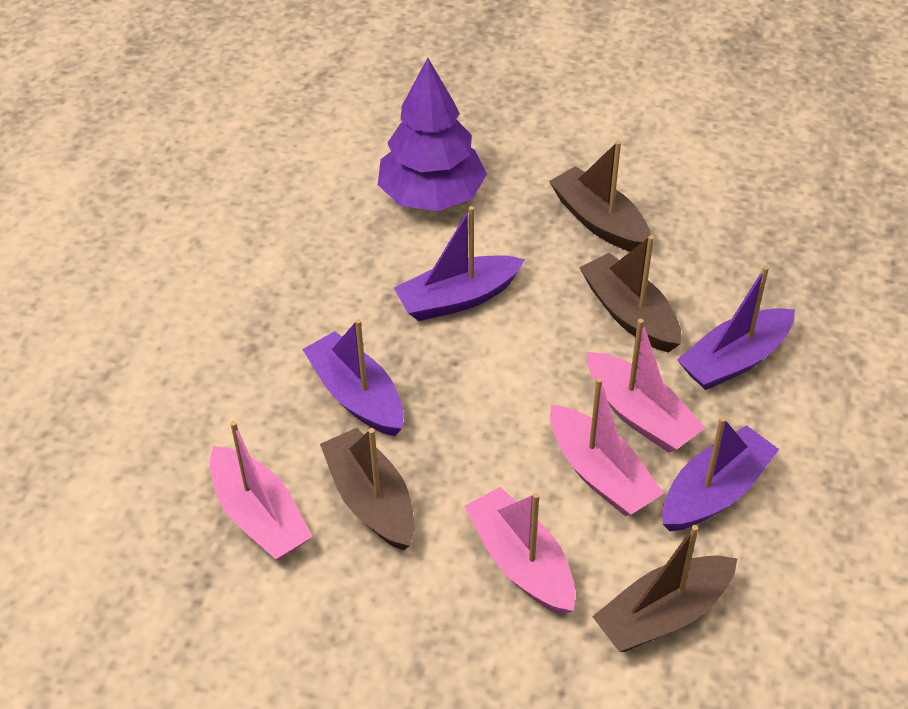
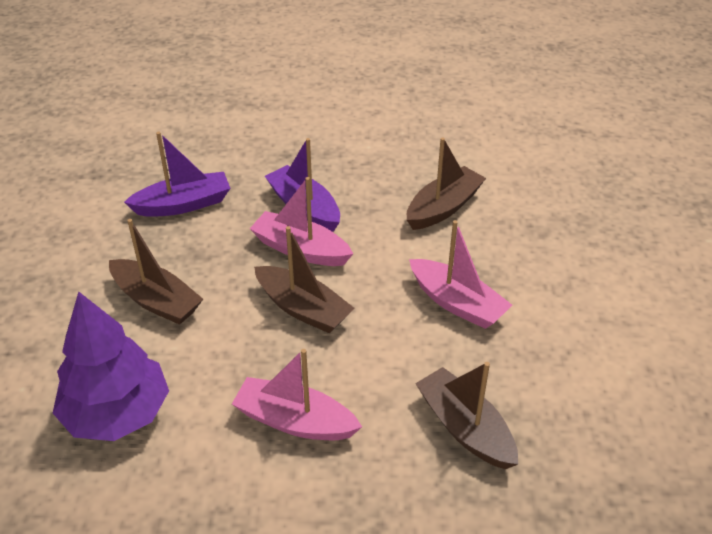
pink boat: 4 -> 3
purple boat: 4 -> 2

